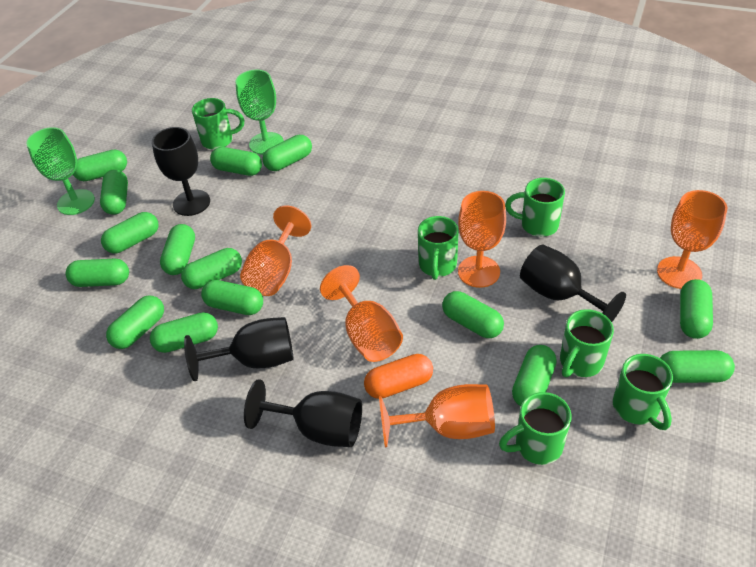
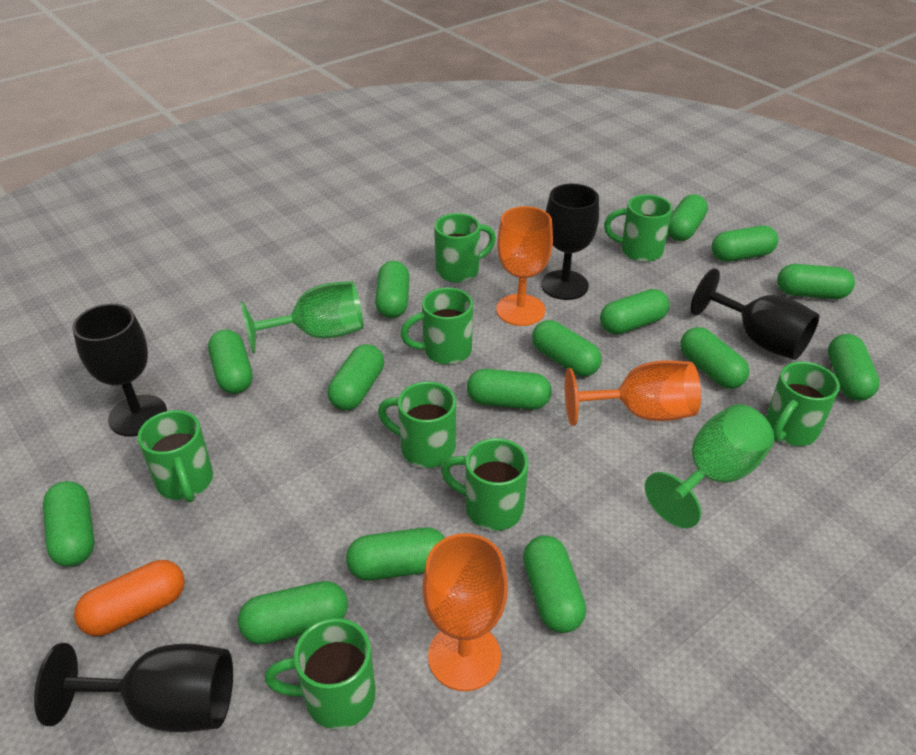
green mug: 6 -> 8
orange goblet: 5 -> 3

